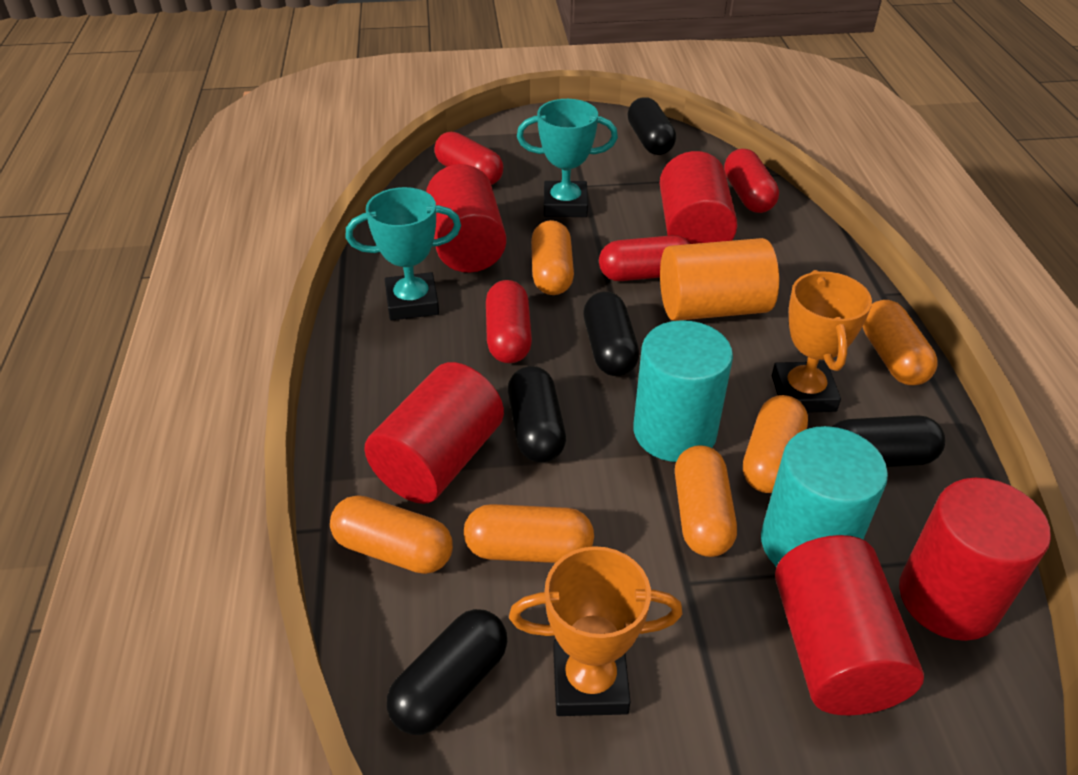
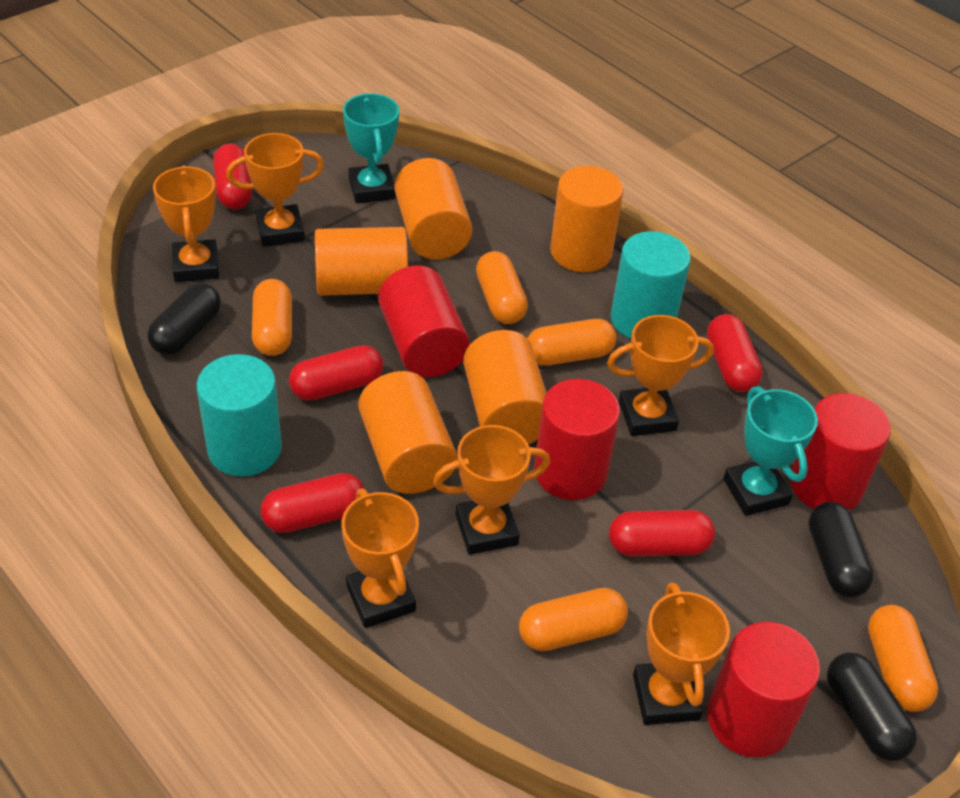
black capsule: 5 -> 3
orange capsule: 6 -> 5
orange cylinder: 1 -> 5
orange trophy: 2 -> 6
red capsule: 4 -> 5
red cylinder: 5 -> 4

